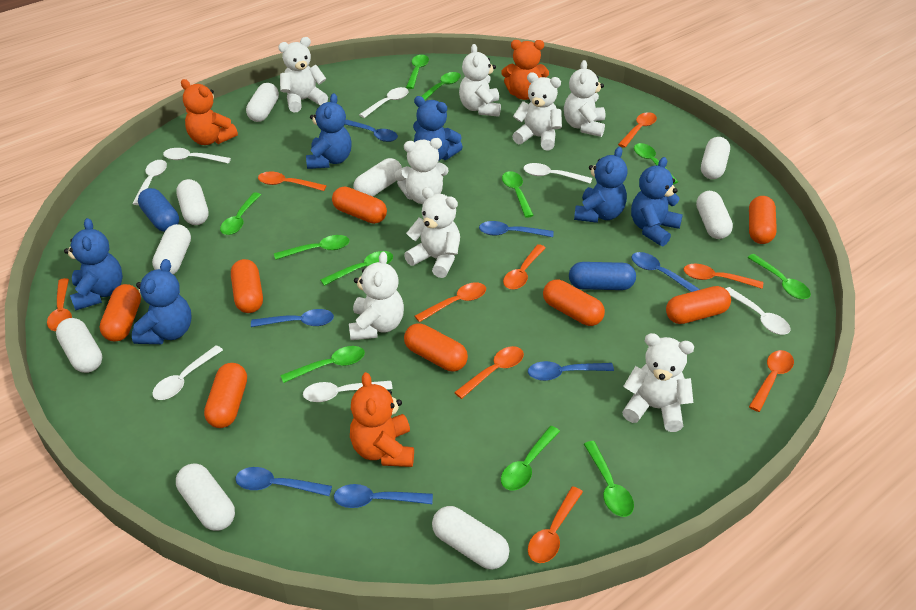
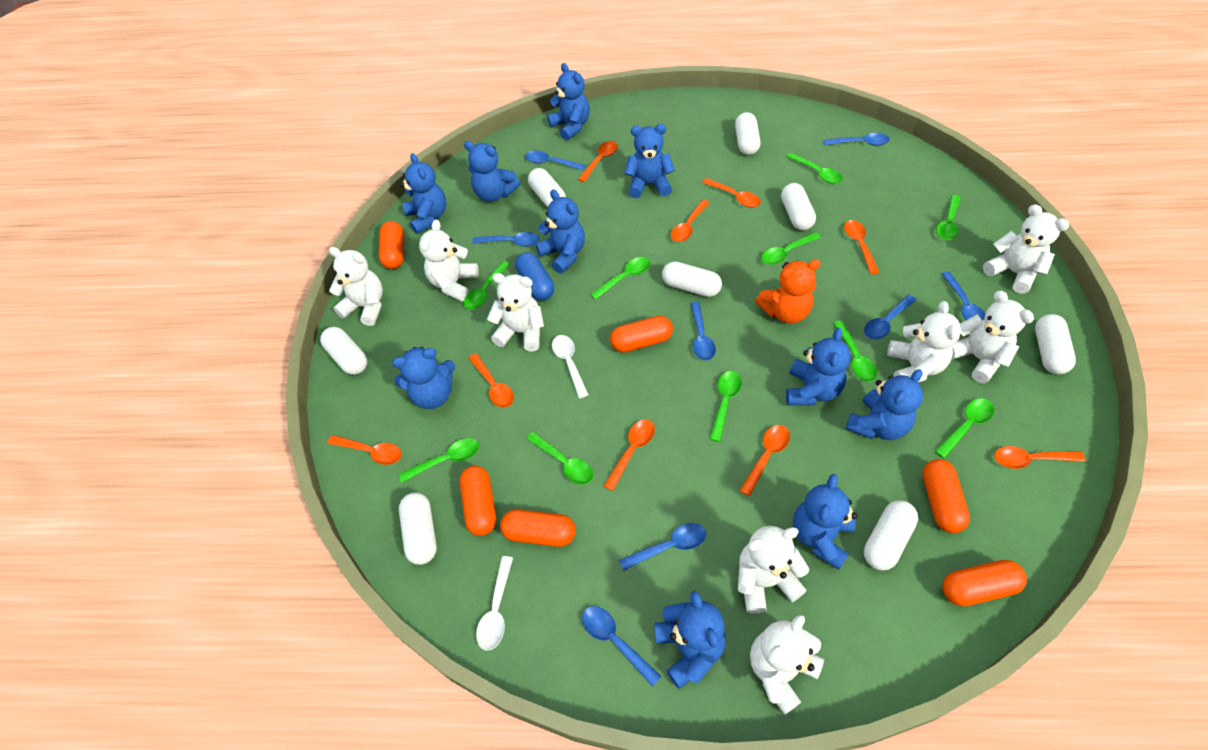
blue capsule: 2 -> 1
blue spoon: 7 -> 8
blue teddy bear: 6 -> 10
green spoon: 11 -> 10
orange capsule: 8 -> 6
orange teddy bear: 3 -> 1
white capsule: 9 -> 8
white spoon: 7 -> 2

